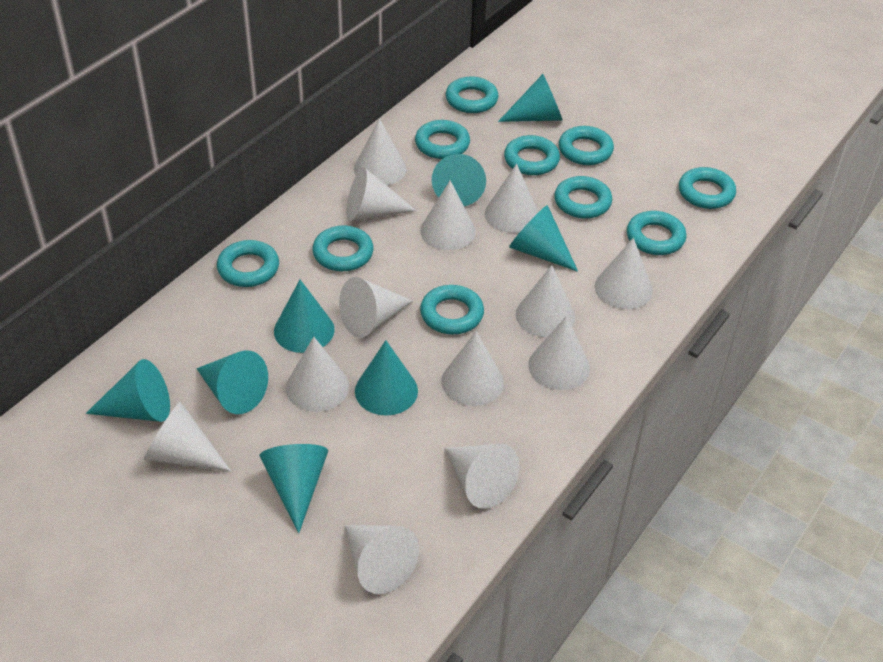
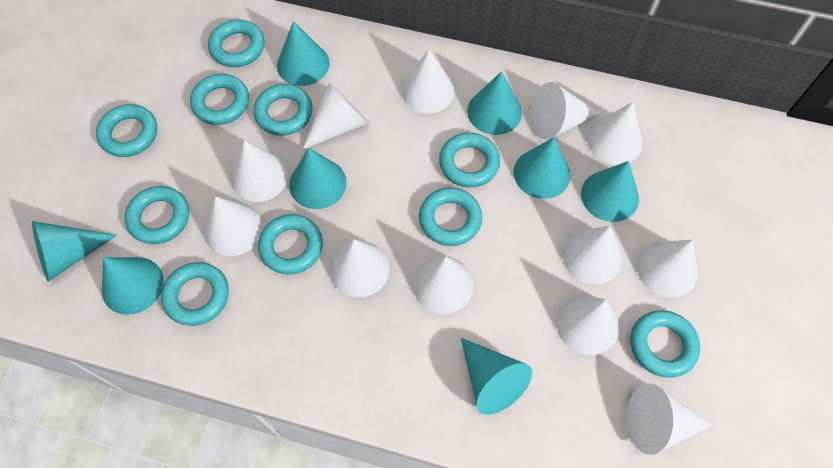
white cone: 13 -> 12

